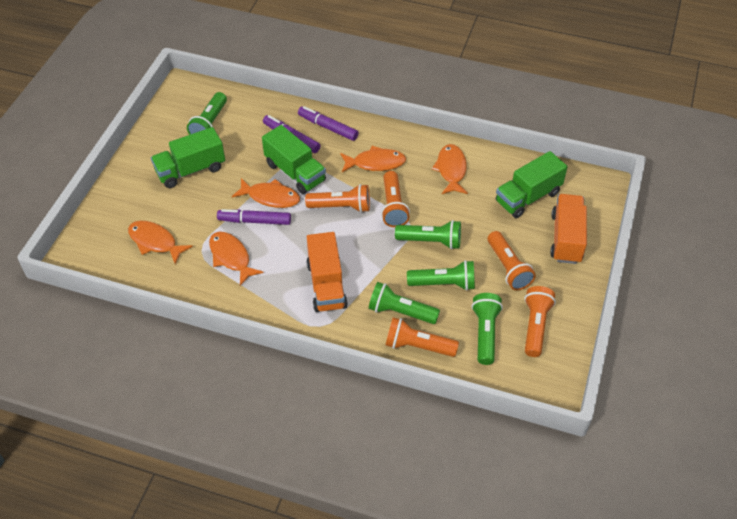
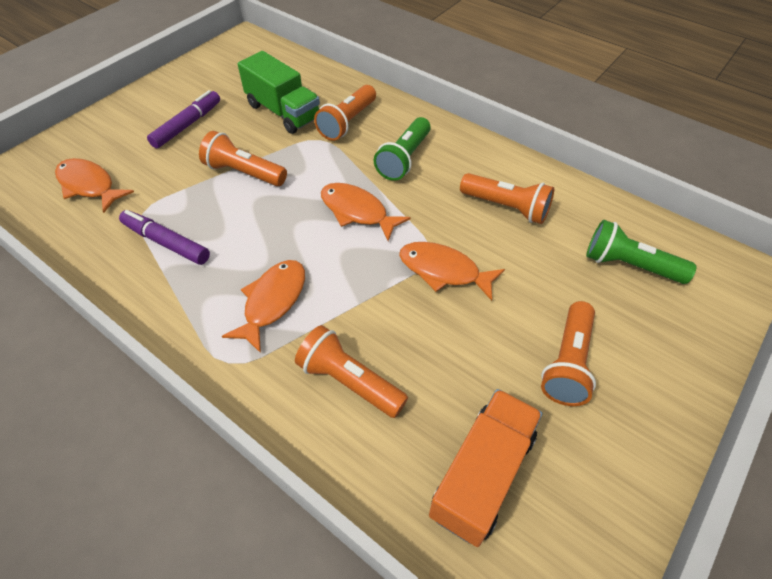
green flashlight: 5 -> 2
green truck: 3 -> 1
orange fish: 5 -> 4
orange truck: 2 -> 1
purple marker: 3 -> 2

